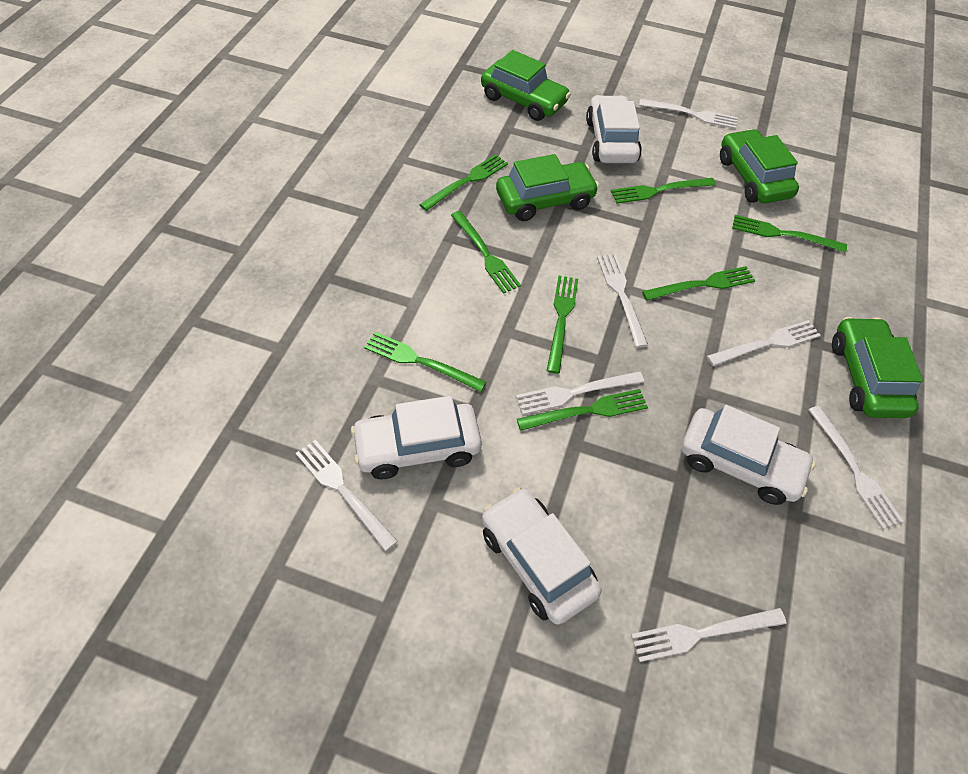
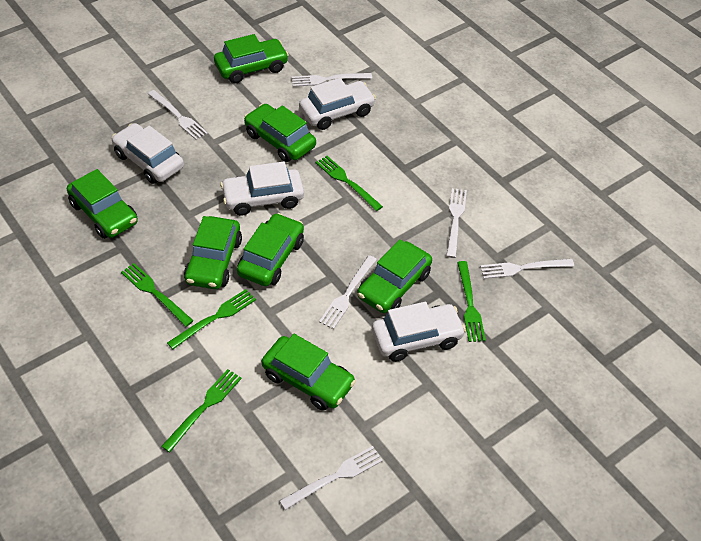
green car: 4 -> 7
green fork: 8 -> 5
white fork: 7 -> 6

